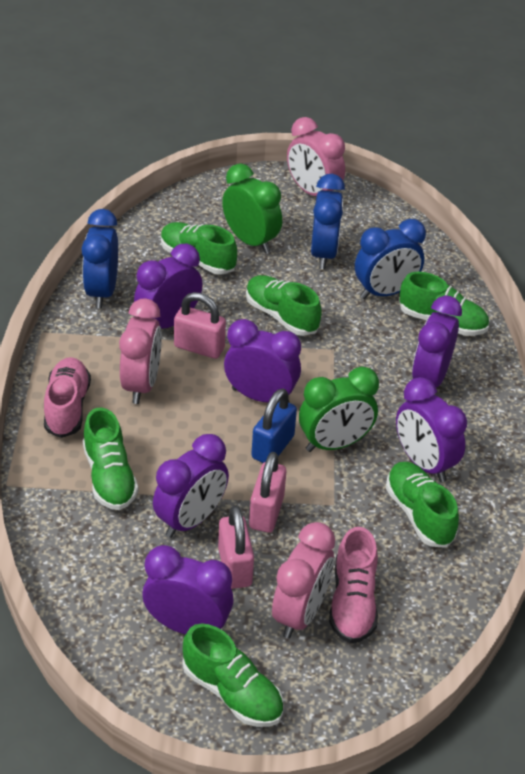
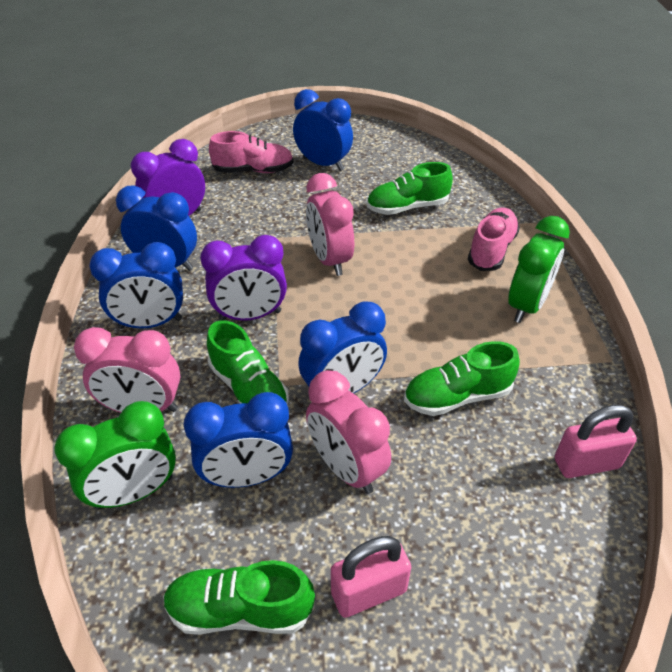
blue clock: 3 -> 5
blue padlock: 1 -> 0
green shoe: 6 -> 4
pink padlock: 3 -> 2
purple clock: 6 -> 2

